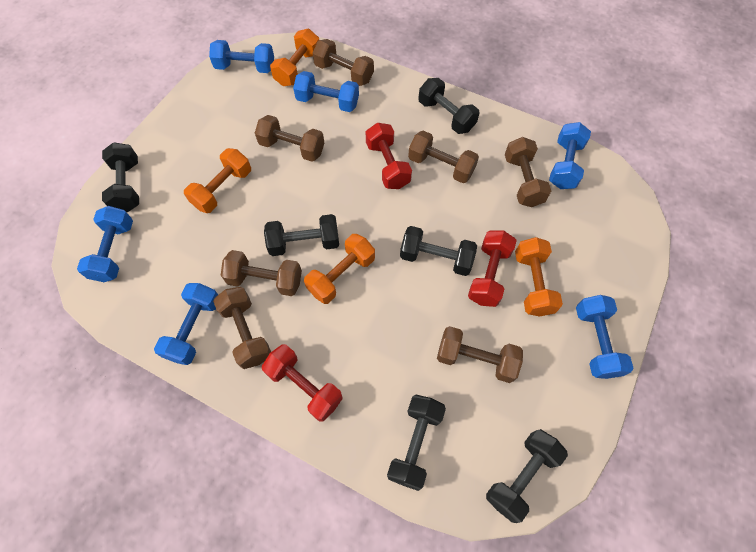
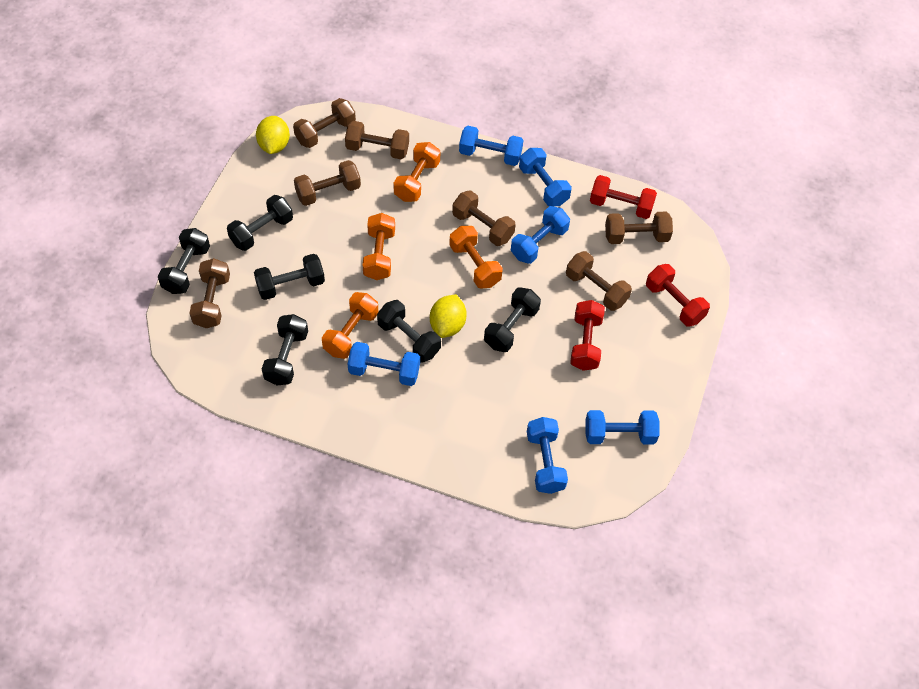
yellow lemon: 0 -> 2

